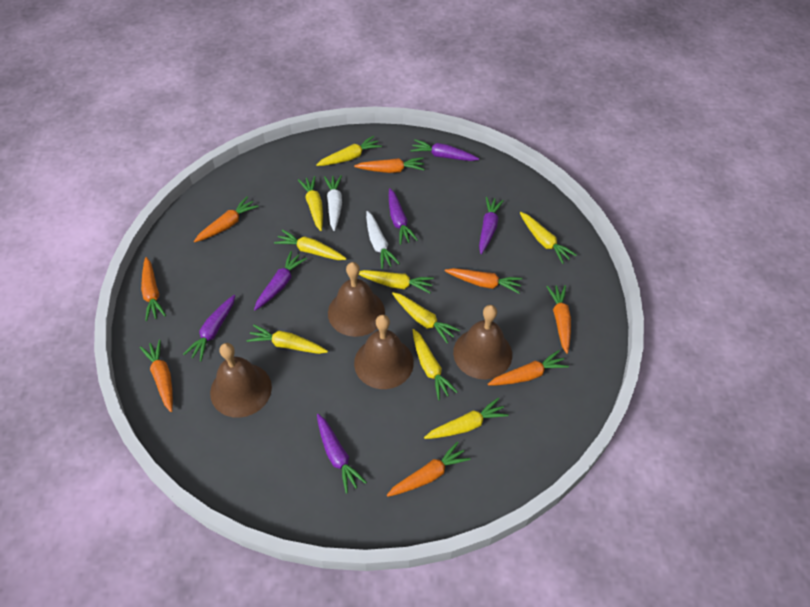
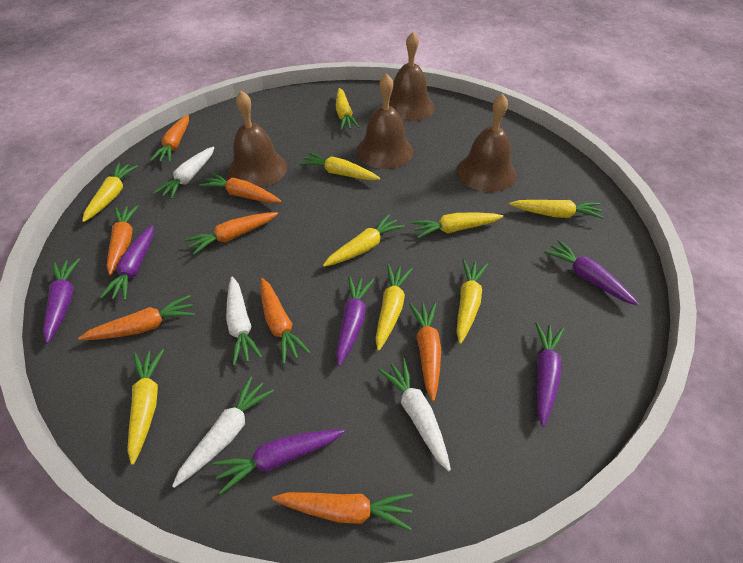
white carrot: 2 -> 4

